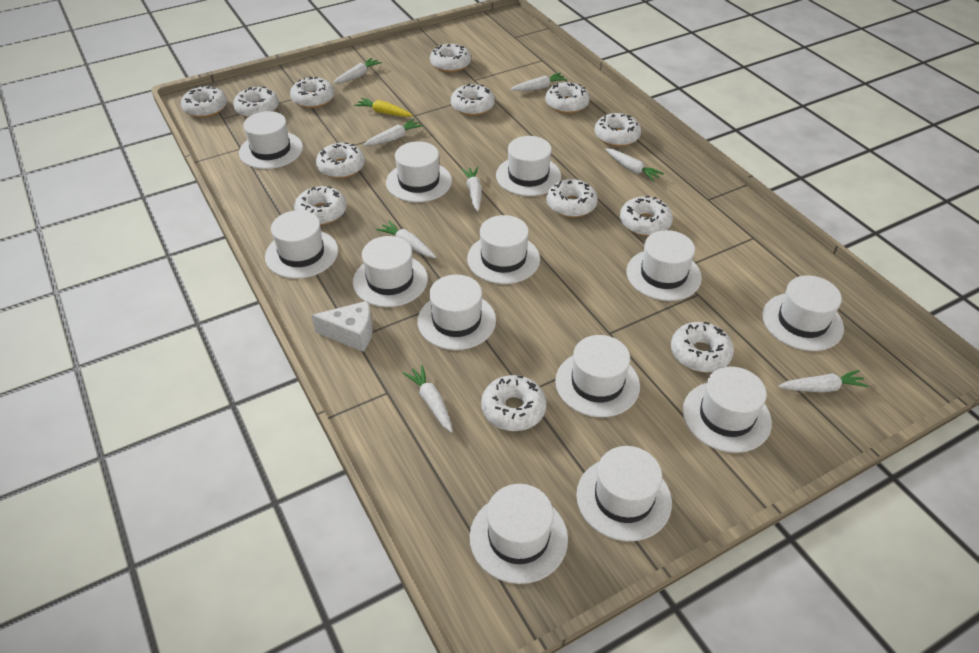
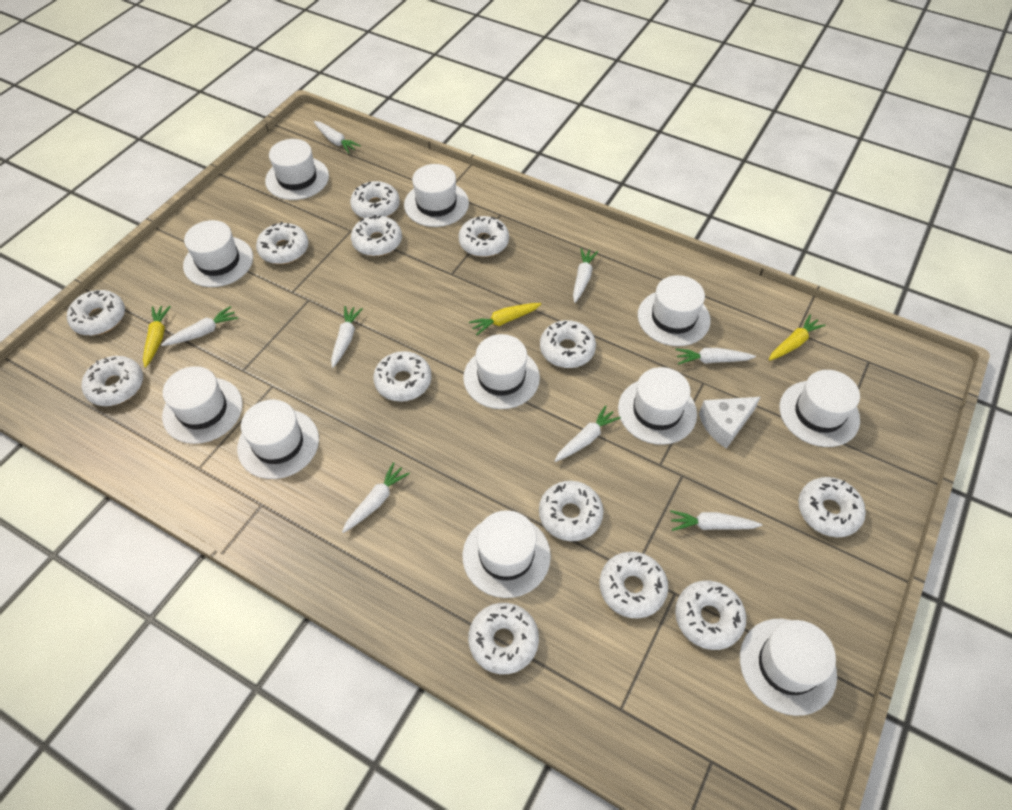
white hat: 13 -> 11
yellow carrot: 1 -> 3

